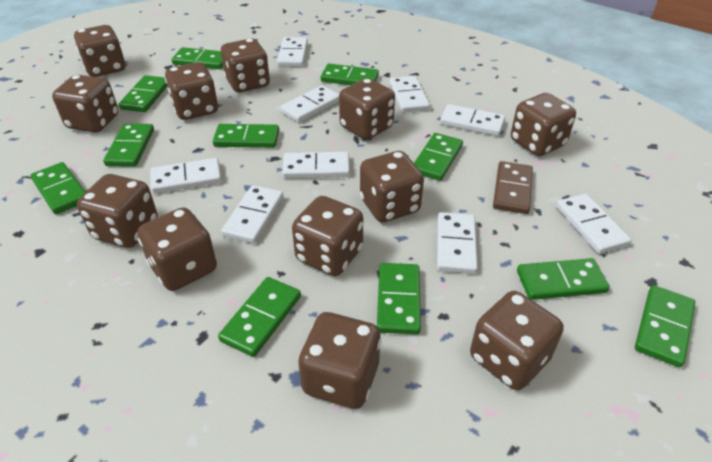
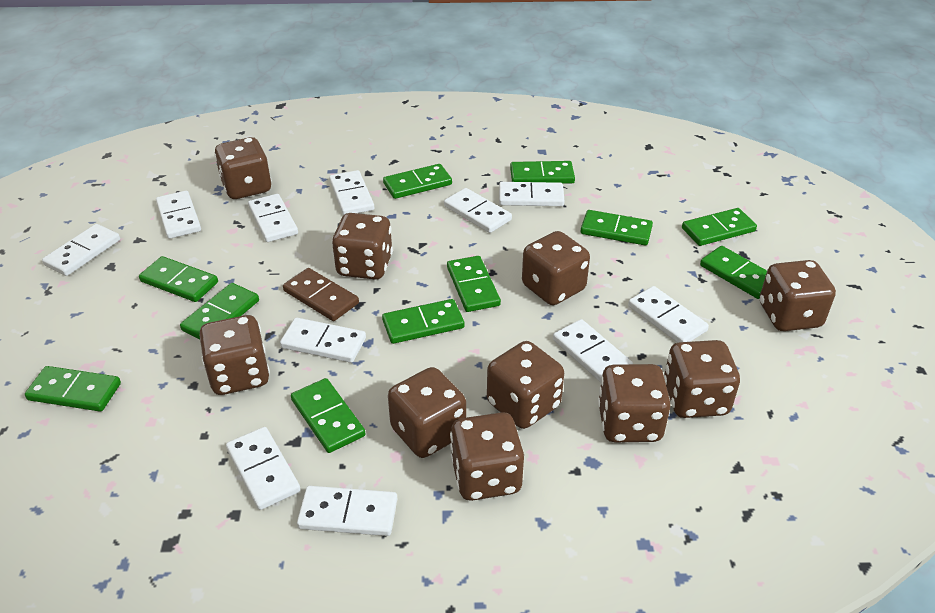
brown dice: 12 -> 10
white domino: 9 -> 11

